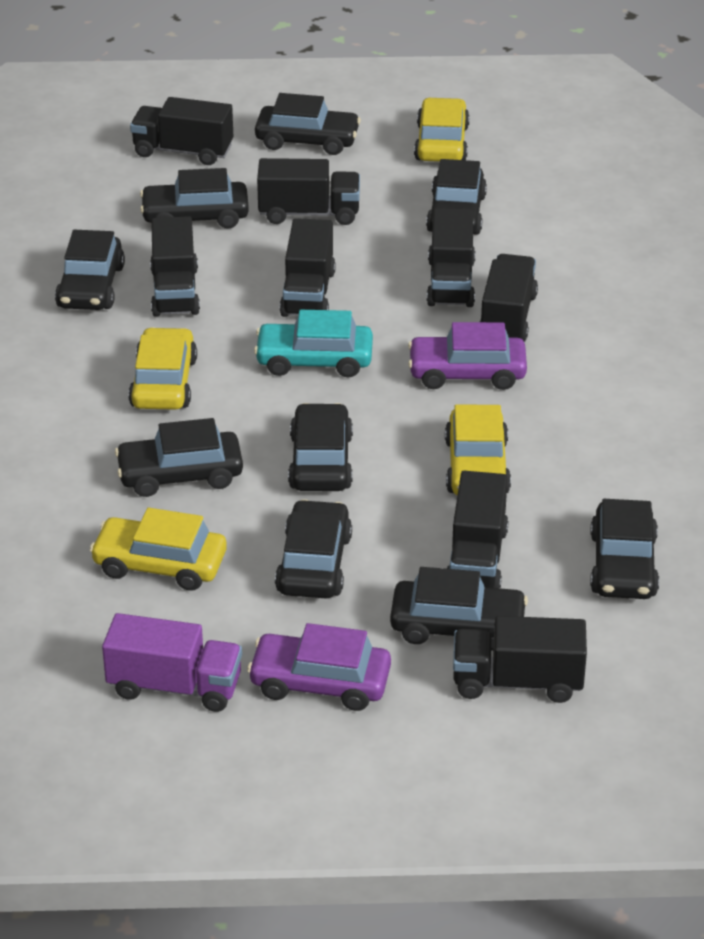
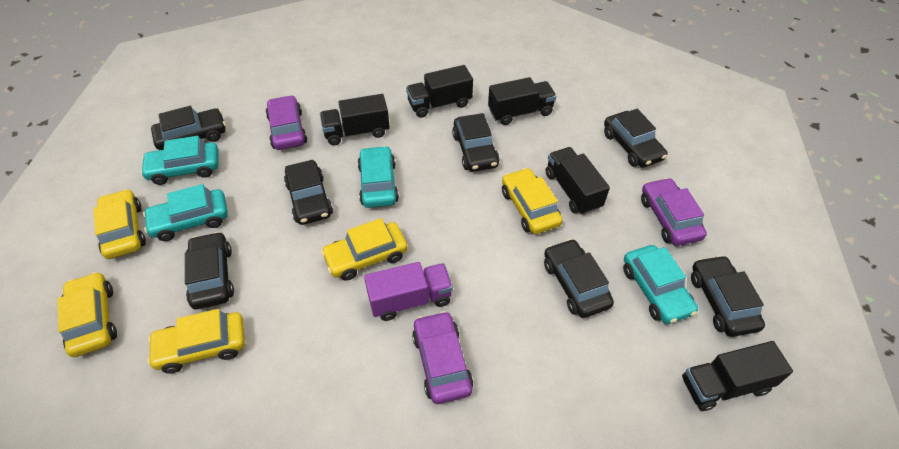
black car: 9 -> 7
black truck: 8 -> 5
purple car: 2 -> 3
turquoise car: 1 -> 4
yellow car: 4 -> 5

